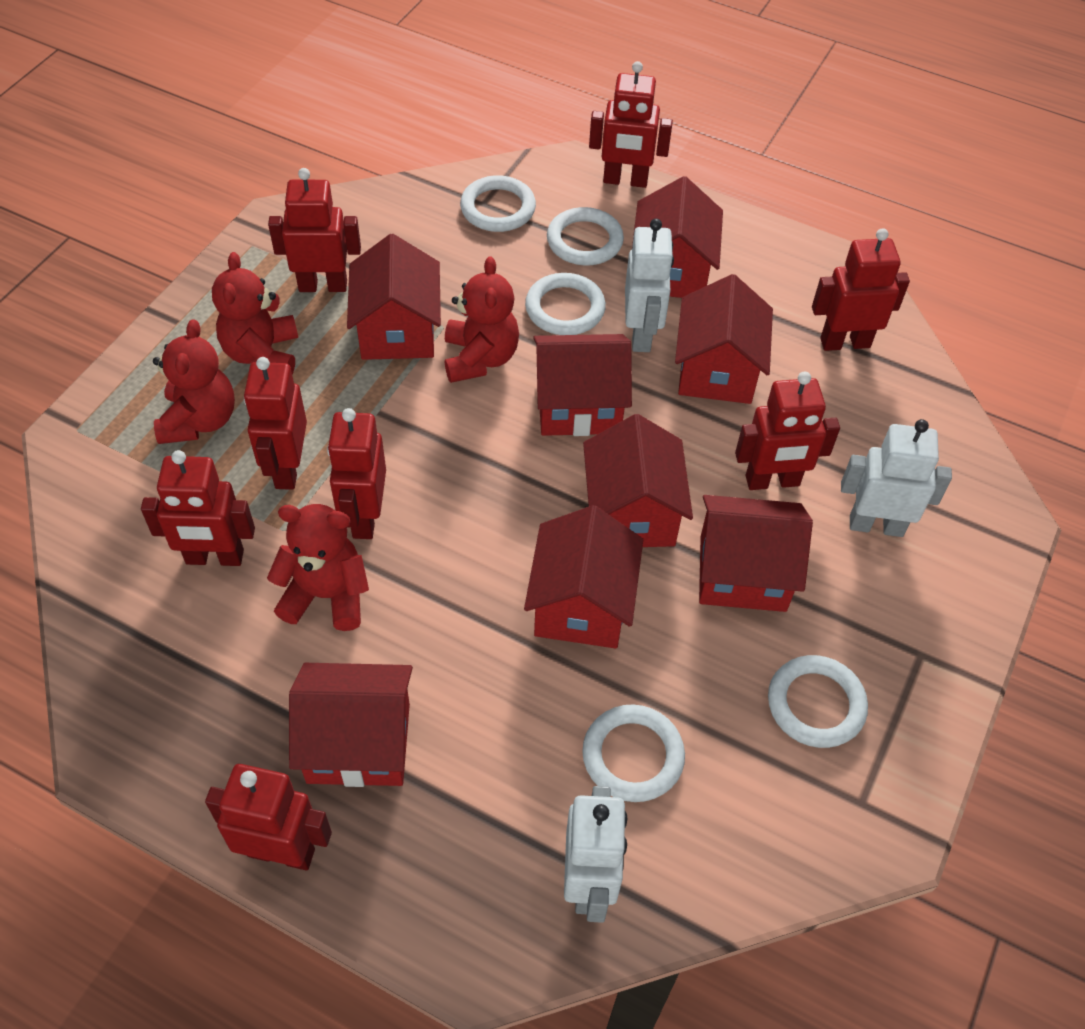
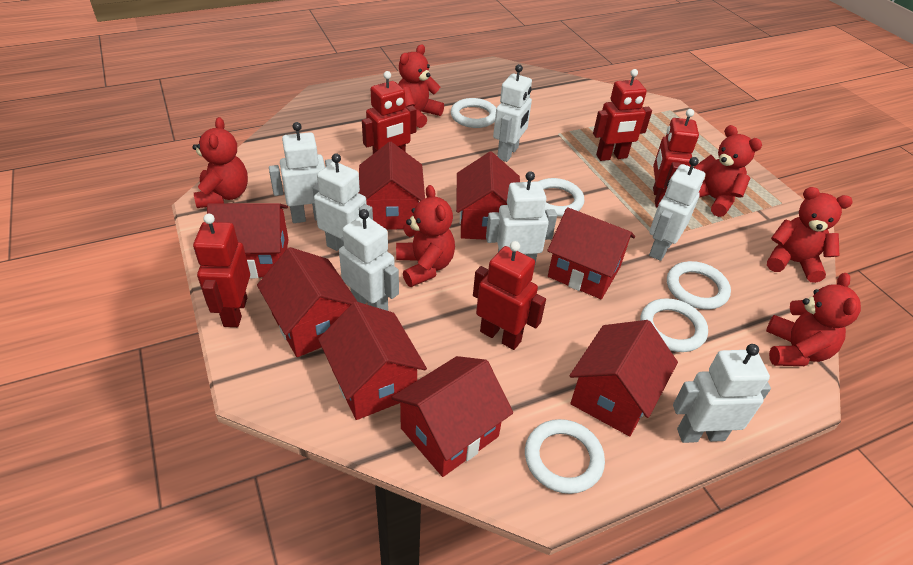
red robot: 8 -> 5
red teddy bear: 4 -> 6
white robot: 3 -> 7

